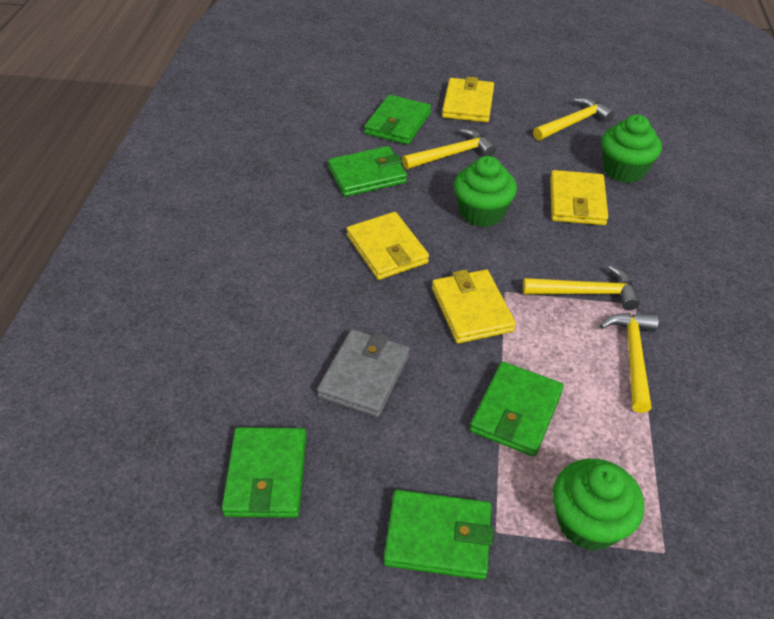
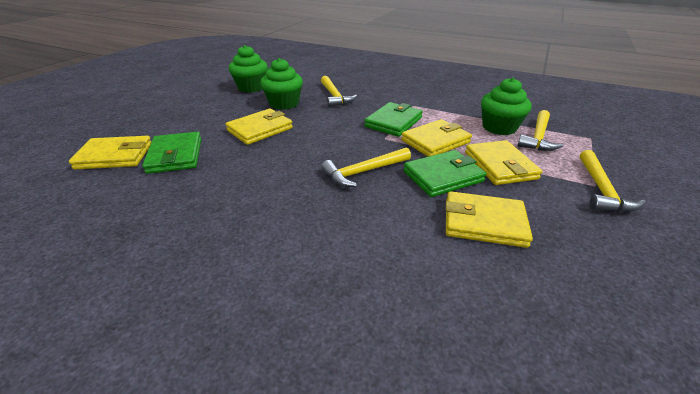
green wallet: 5 -> 3
grey wallet: 1 -> 0
yellow wallet: 4 -> 5

